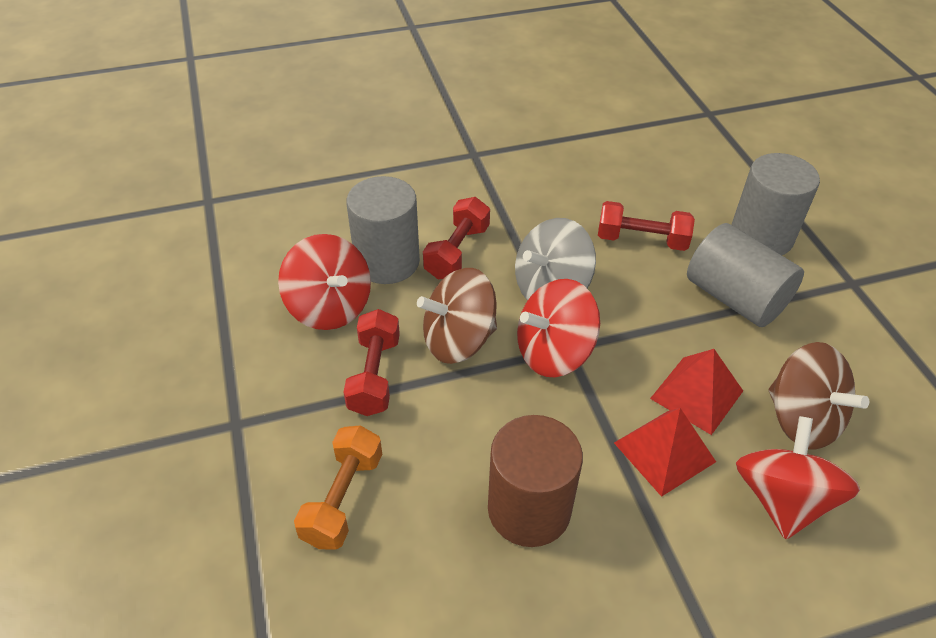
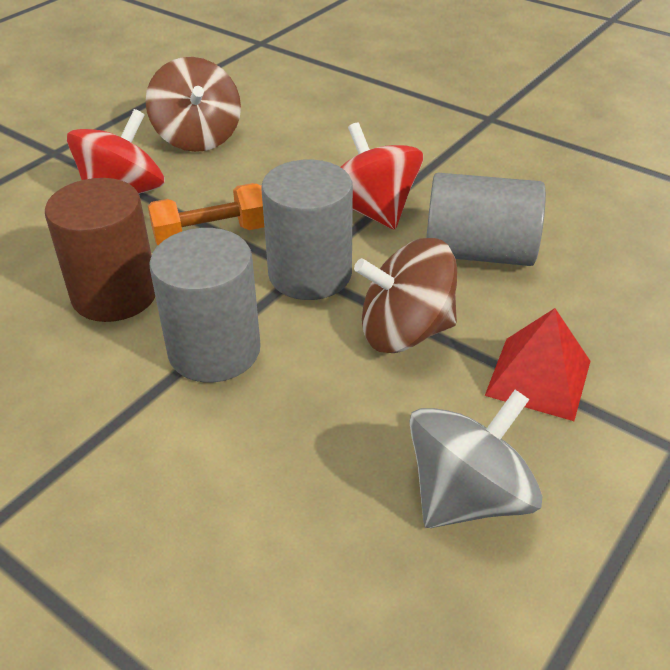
red dumbbell: 3 -> 0
red pyramid: 2 -> 1
red spinning top: 3 -> 2

